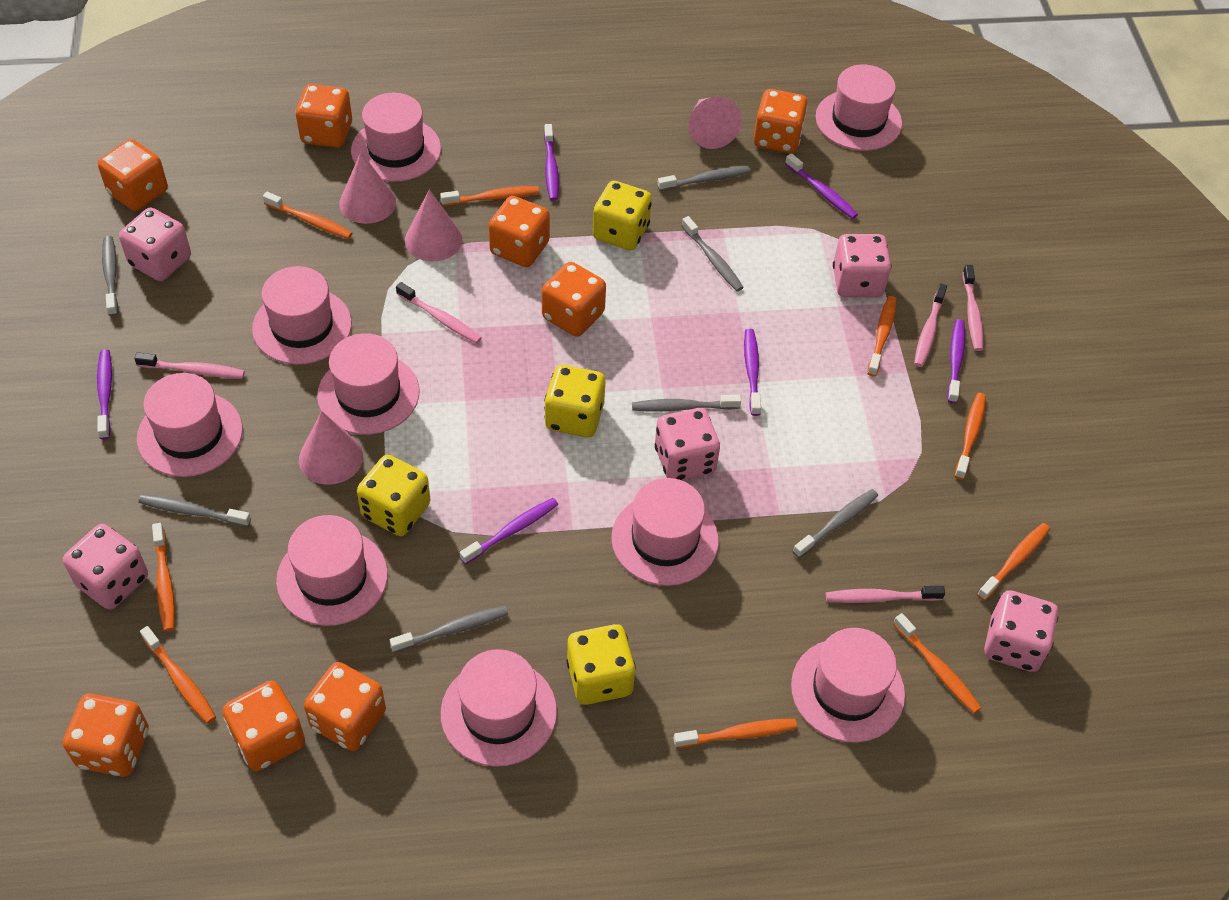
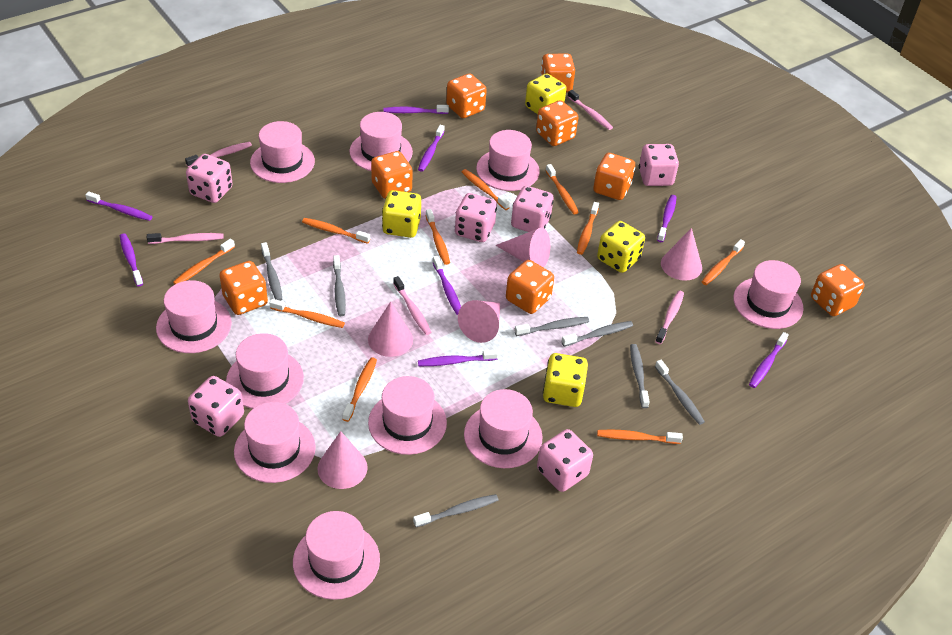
orange toothbrush: 9 -> 10
pink cone: 4 -> 5
pink dice: 5 -> 6
pink hat: 9 -> 10
purple toothbrush: 6 -> 8

